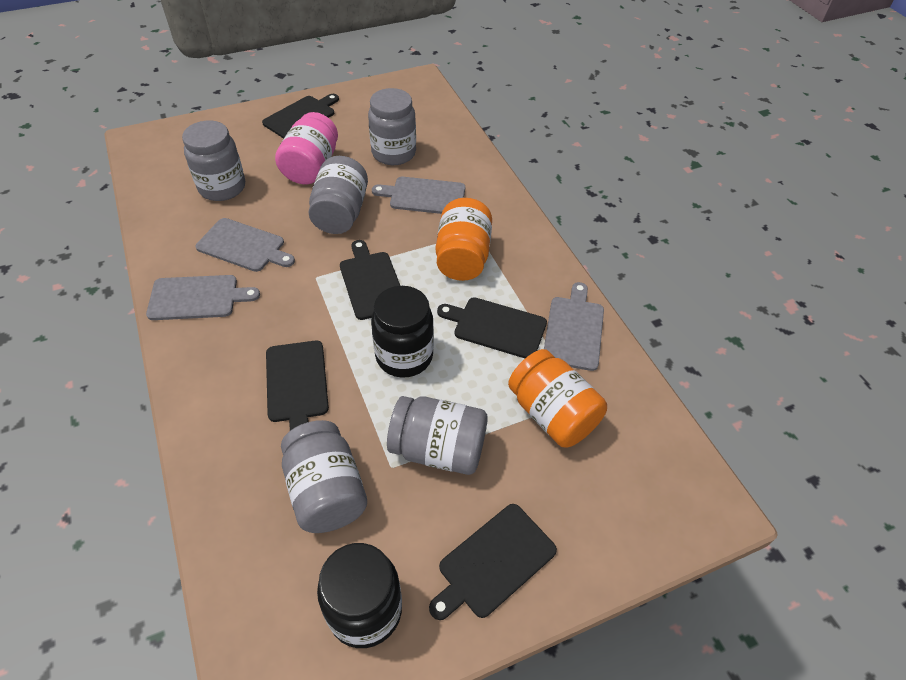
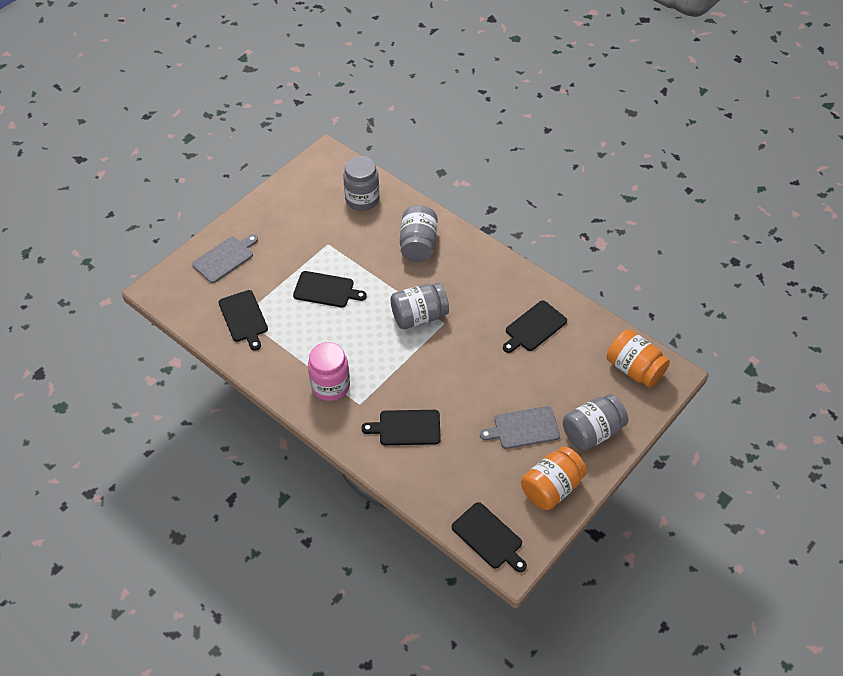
black jar: 2 -> 0
grey cutting board: 4 -> 2
grey jar: 5 -> 4

